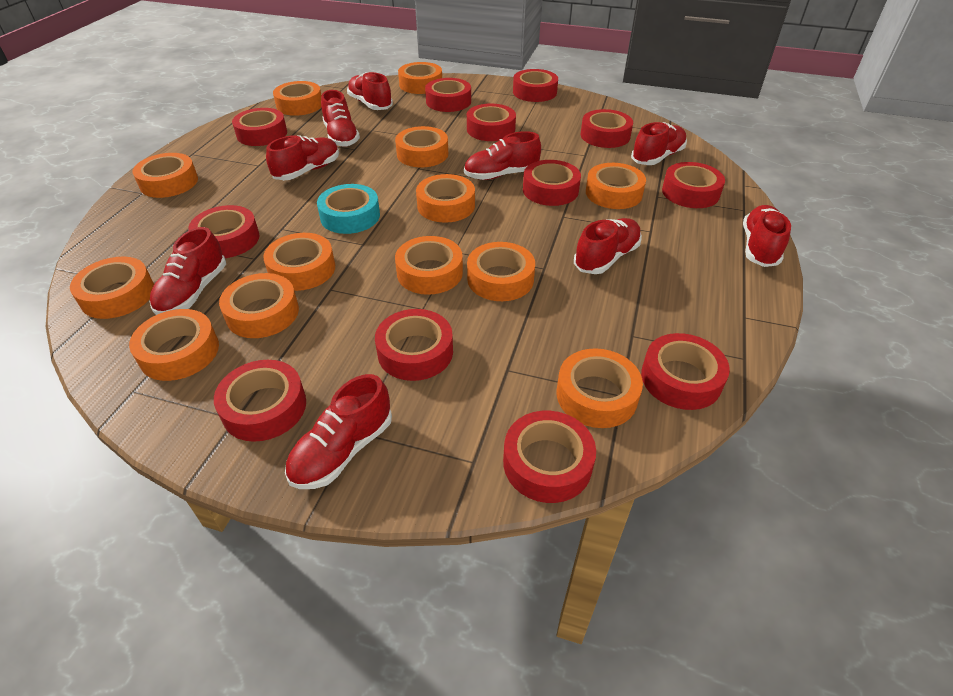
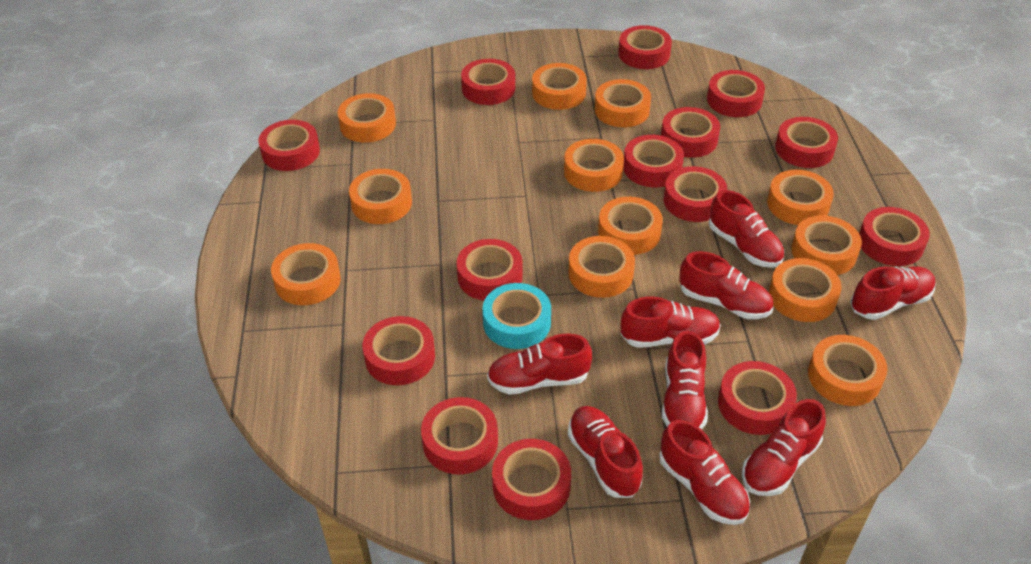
orange tape: 13 -> 12
red tape: 12 -> 14

